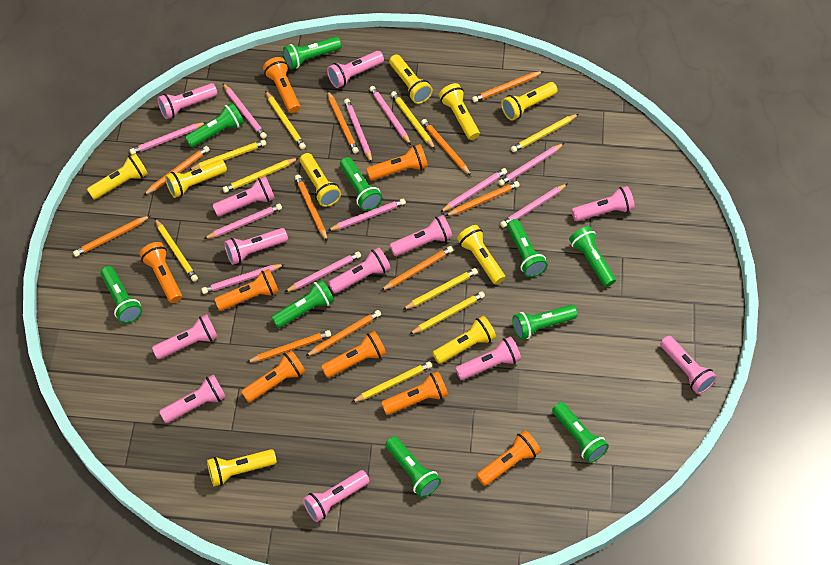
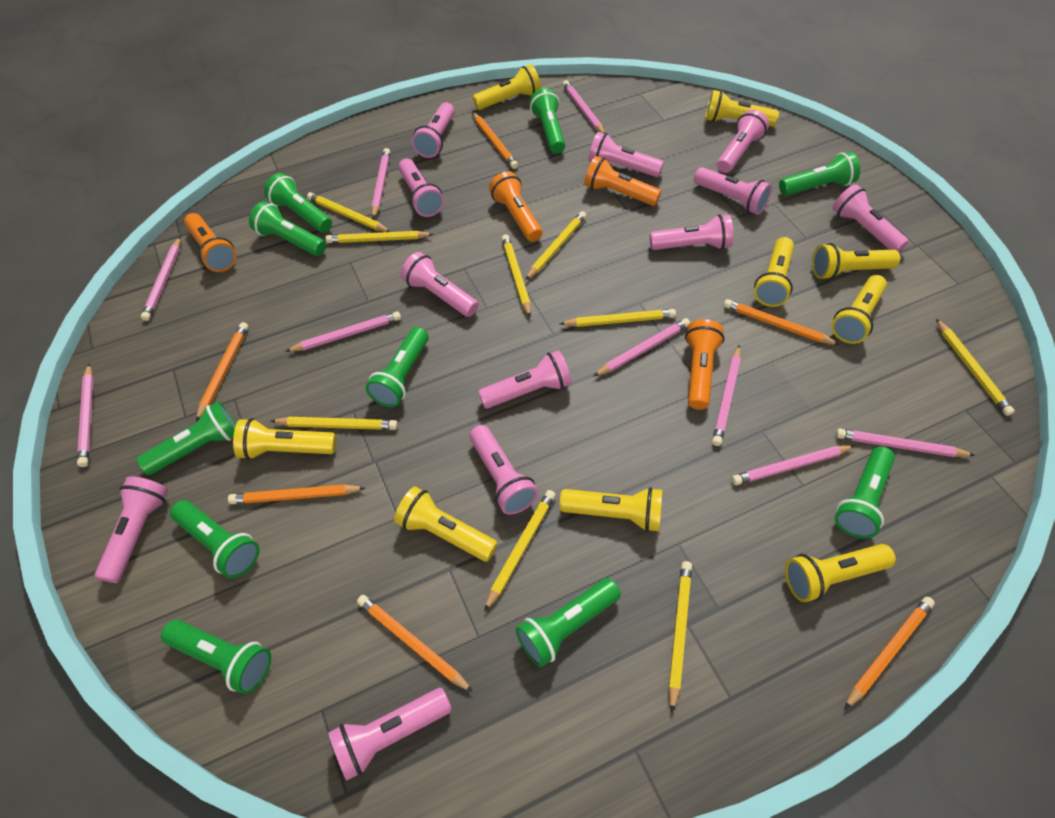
orange flashlight: 8 -> 4
orange pencil: 10 -> 6
pink pencil: 11 -> 9

